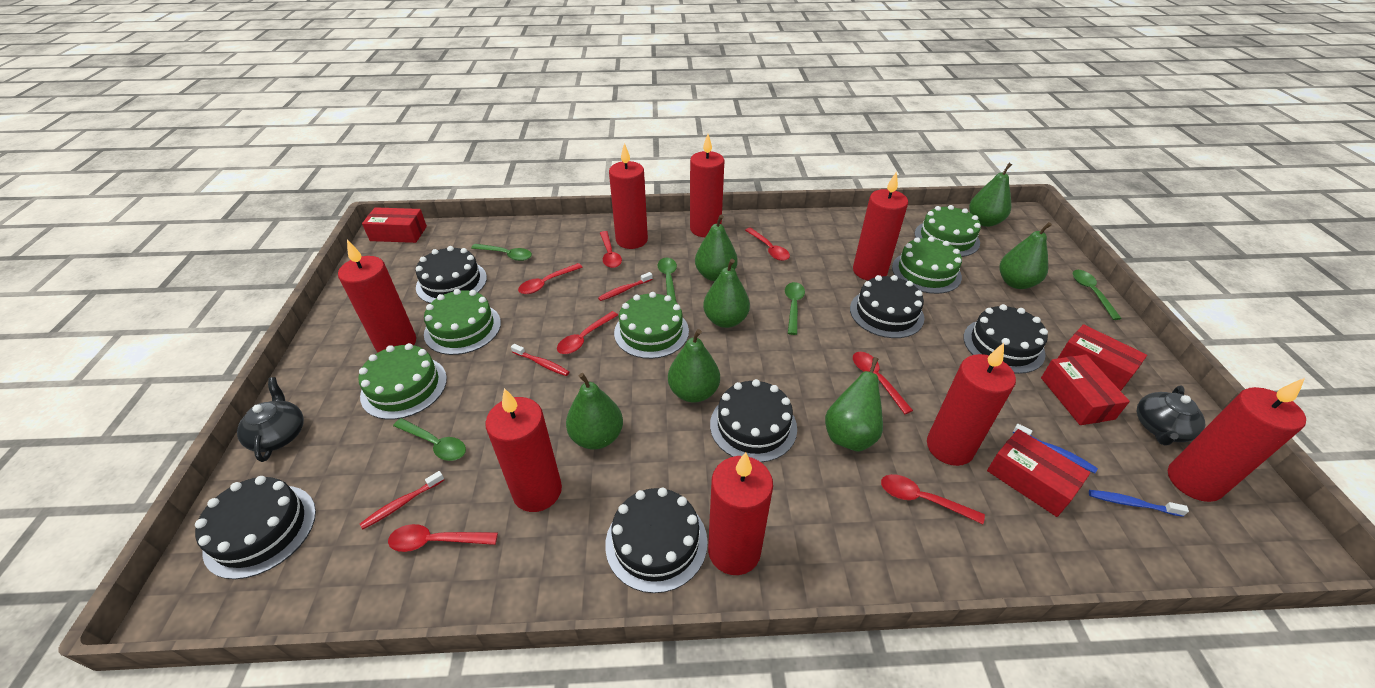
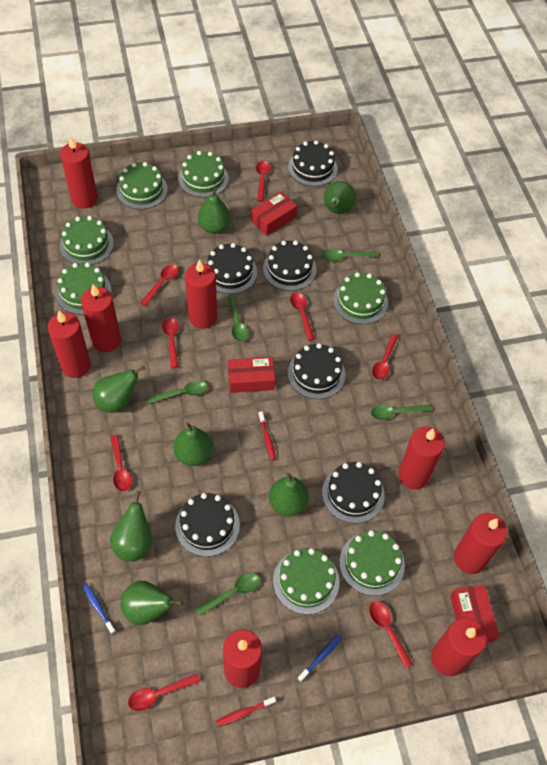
black teapot: 2 -> 0
green cake: 5 -> 7
red box: 4 -> 3
red spoon: 7 -> 8
red toothbrush: 3 -> 2

